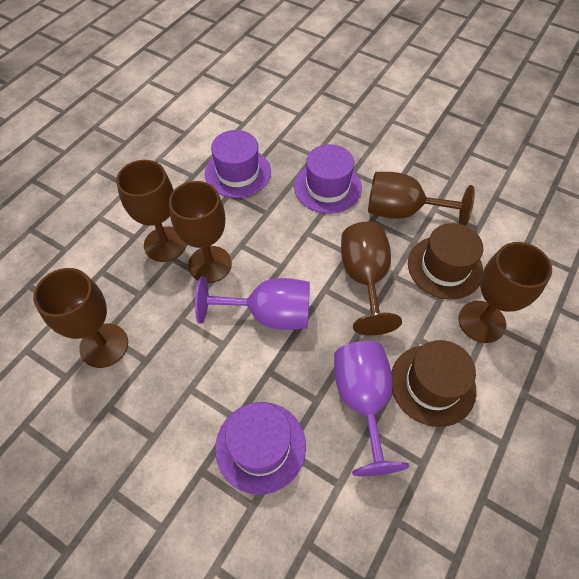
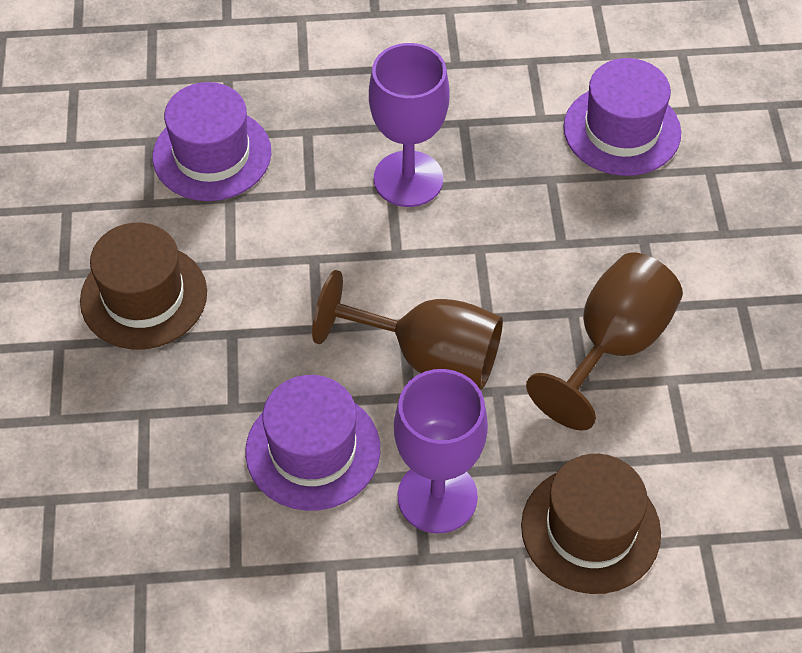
brown goblet: 6 -> 2

